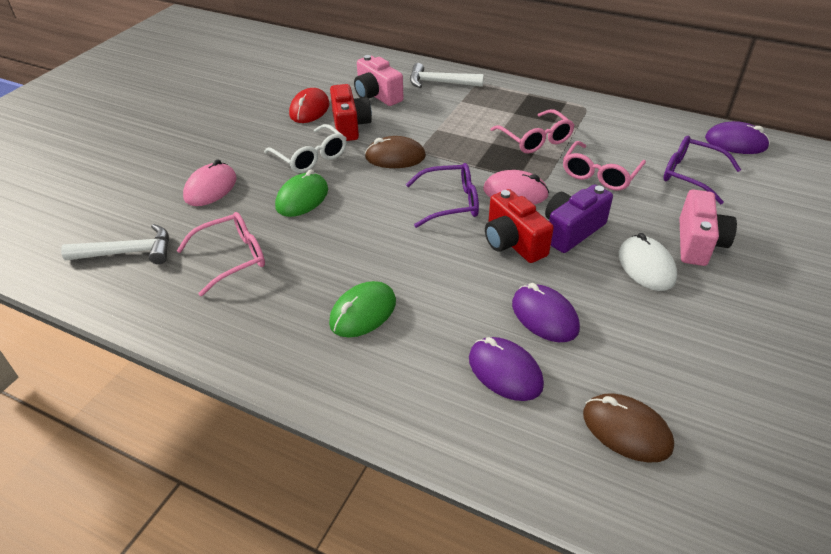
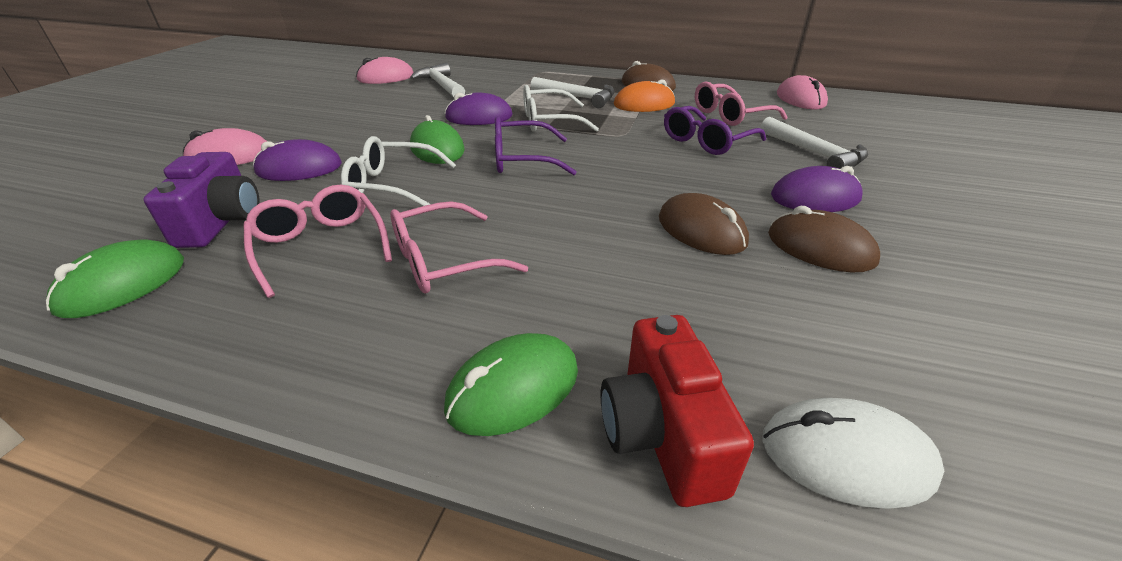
brown mouse: 2 -> 3
green mouse: 2 -> 3
orange mouse: 0 -> 1
pink camera: 2 -> 0
pink mouse: 2 -> 3
red camera: 2 -> 1
red mouse: 1 -> 0
white glasses: 1 -> 2
white hammer: 2 -> 3

